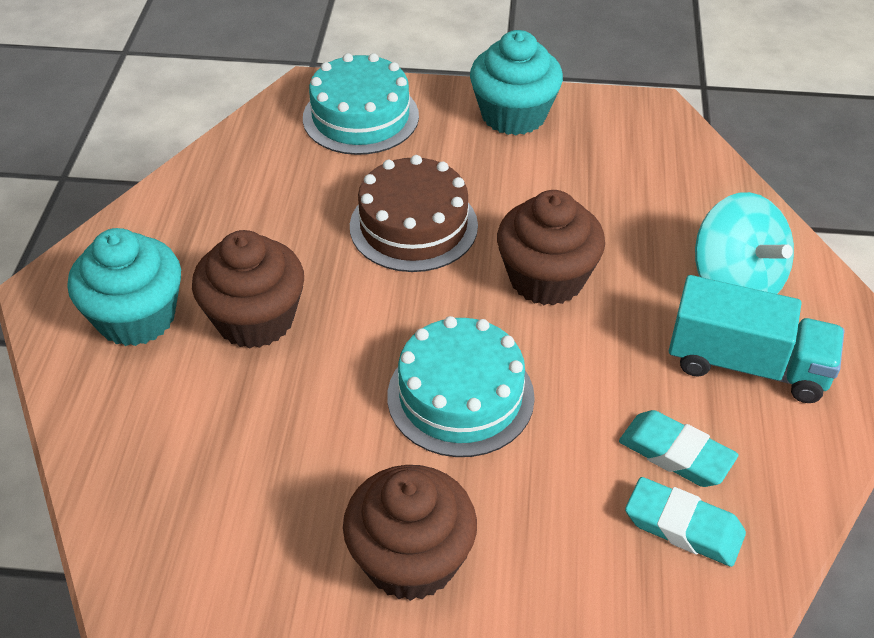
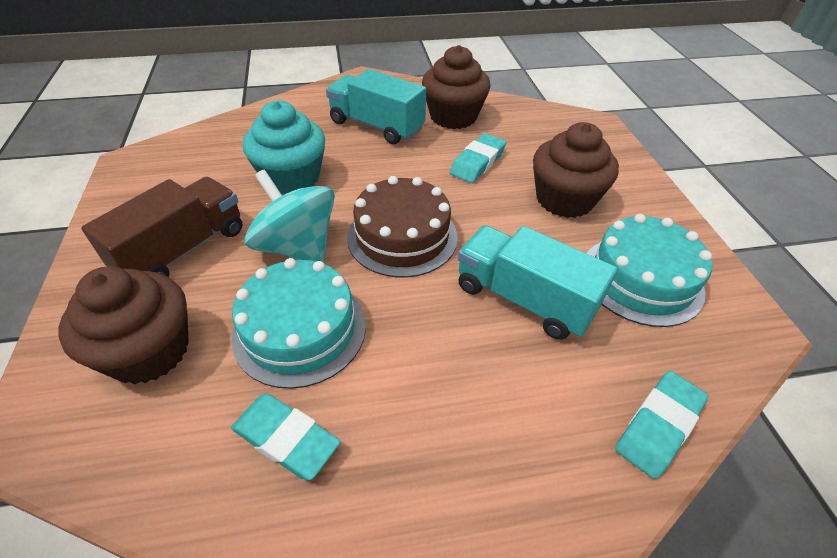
brown truck: 0 -> 1
turquoise cupcake: 2 -> 1
turquoise eraser: 2 -> 3
turquoise truck: 1 -> 2

